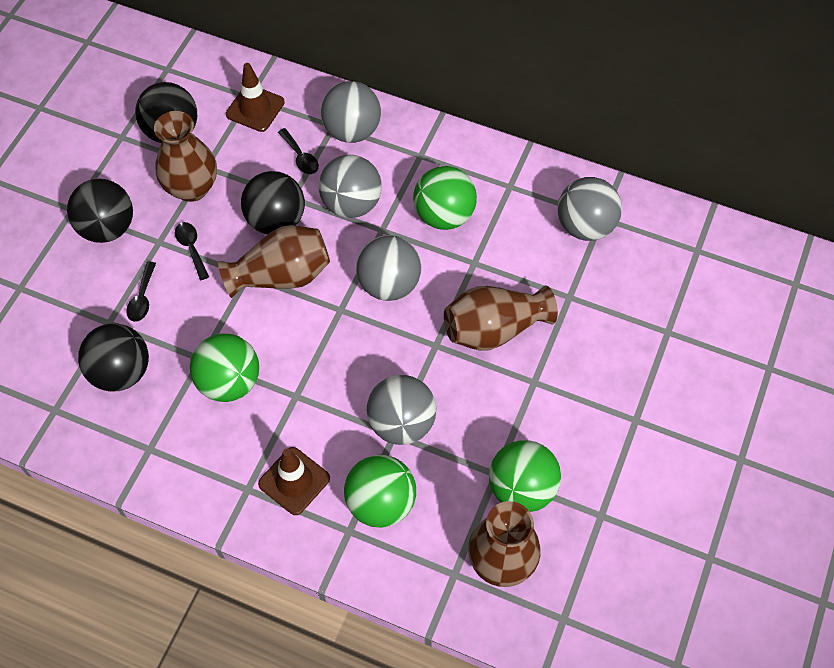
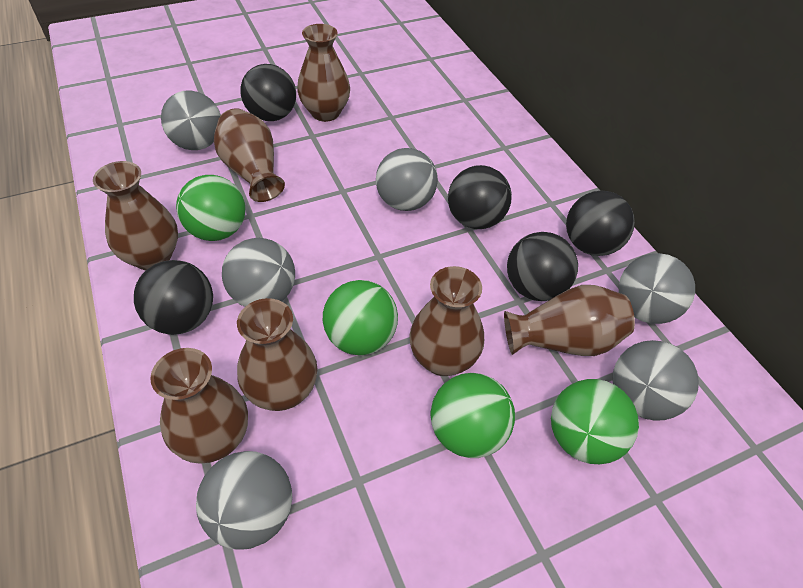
black ball: 4 -> 5
black spoon: 3 -> 0
brown traffic cone: 2 -> 0
brown vase: 4 -> 7
grey ball: 5 -> 6

